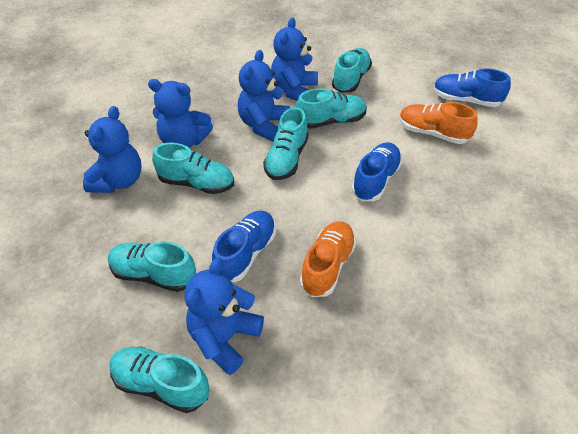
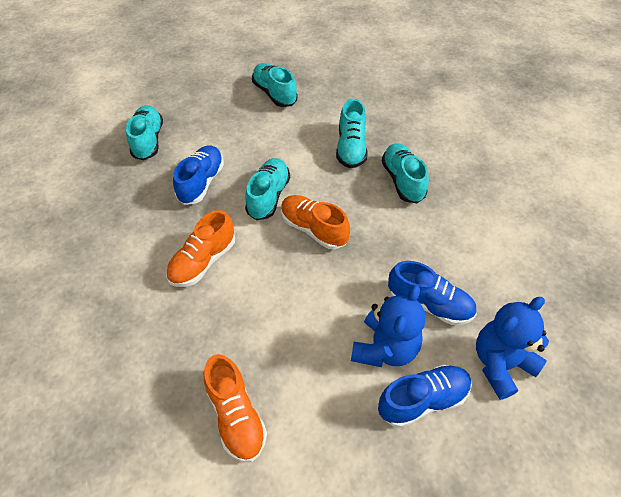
blue teddy bear: 5 -> 2
orange shoe: 2 -> 3
turquoise shoe: 6 -> 5

